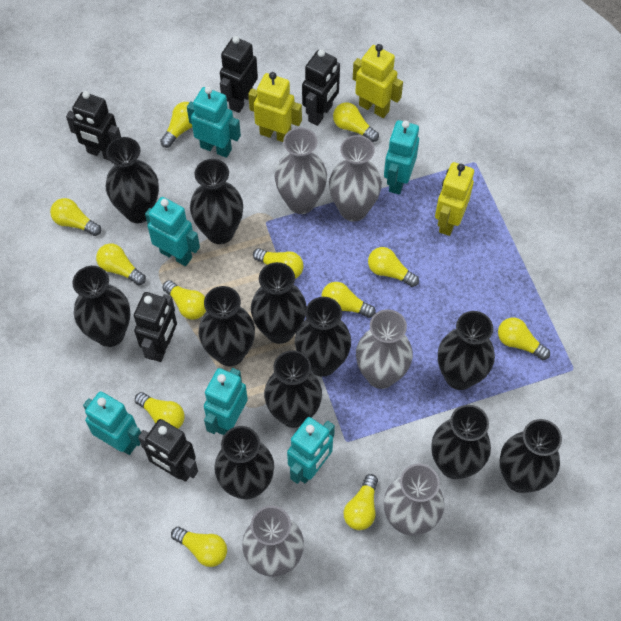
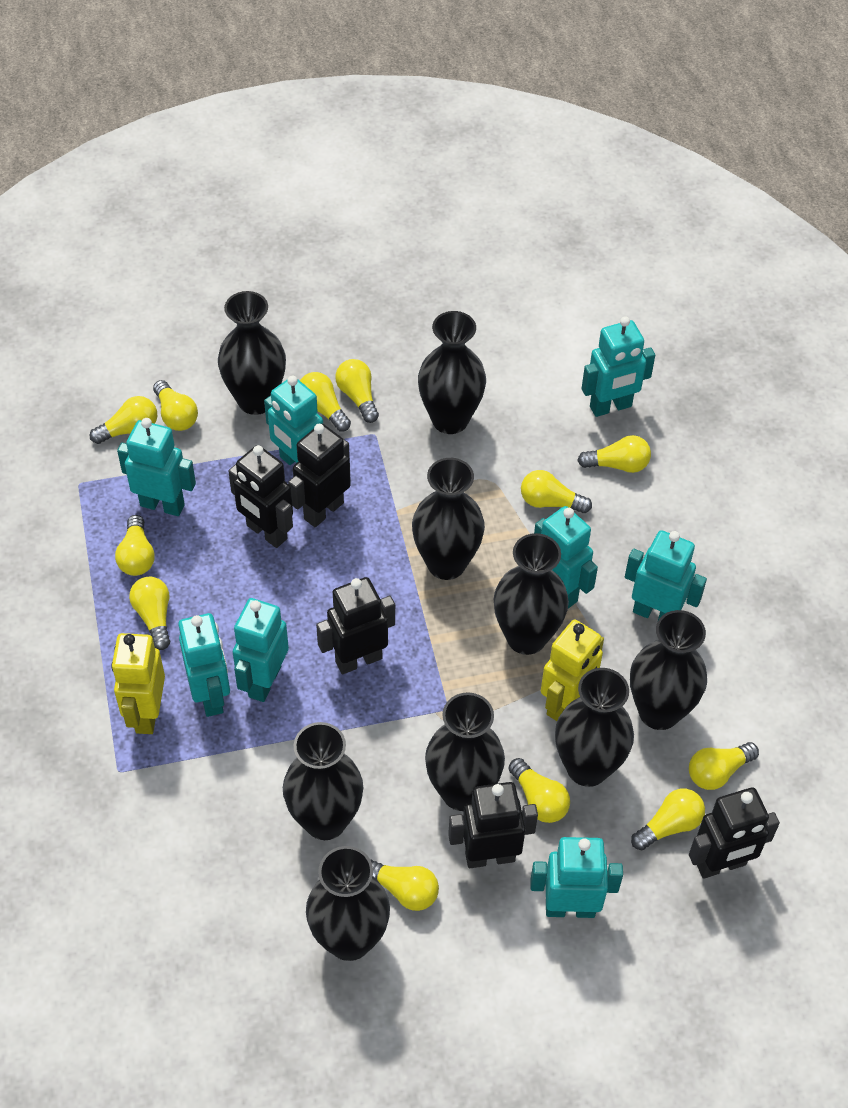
black vase: 11 -> 9
grey vase: 5 -> 0
turquoise robot: 6 -> 8
yellow robot: 3 -> 2

